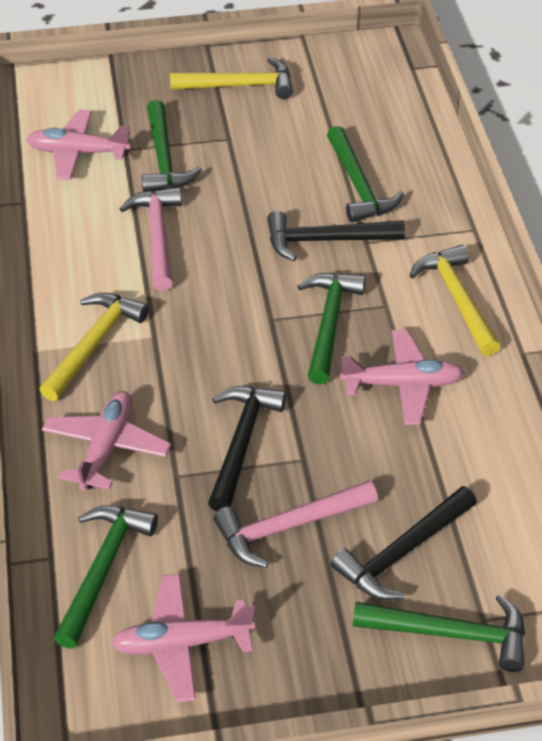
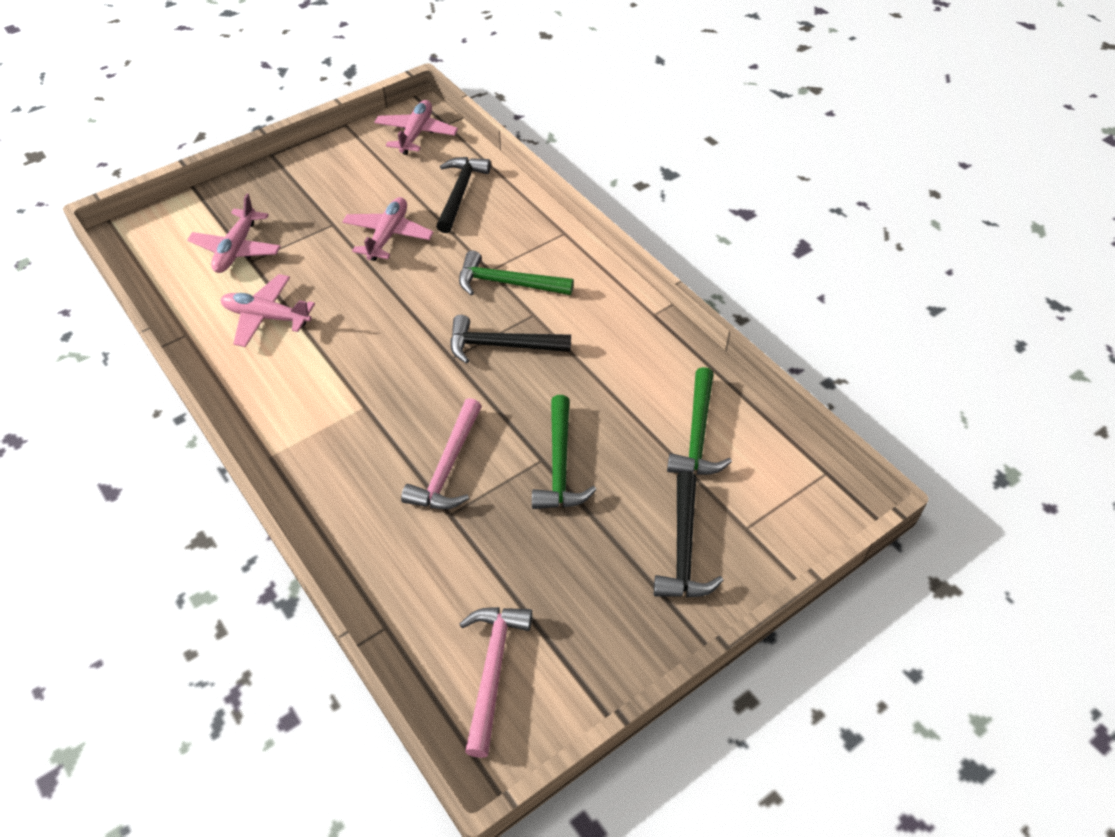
green hammer: 5 -> 3
yellow hammer: 3 -> 0

